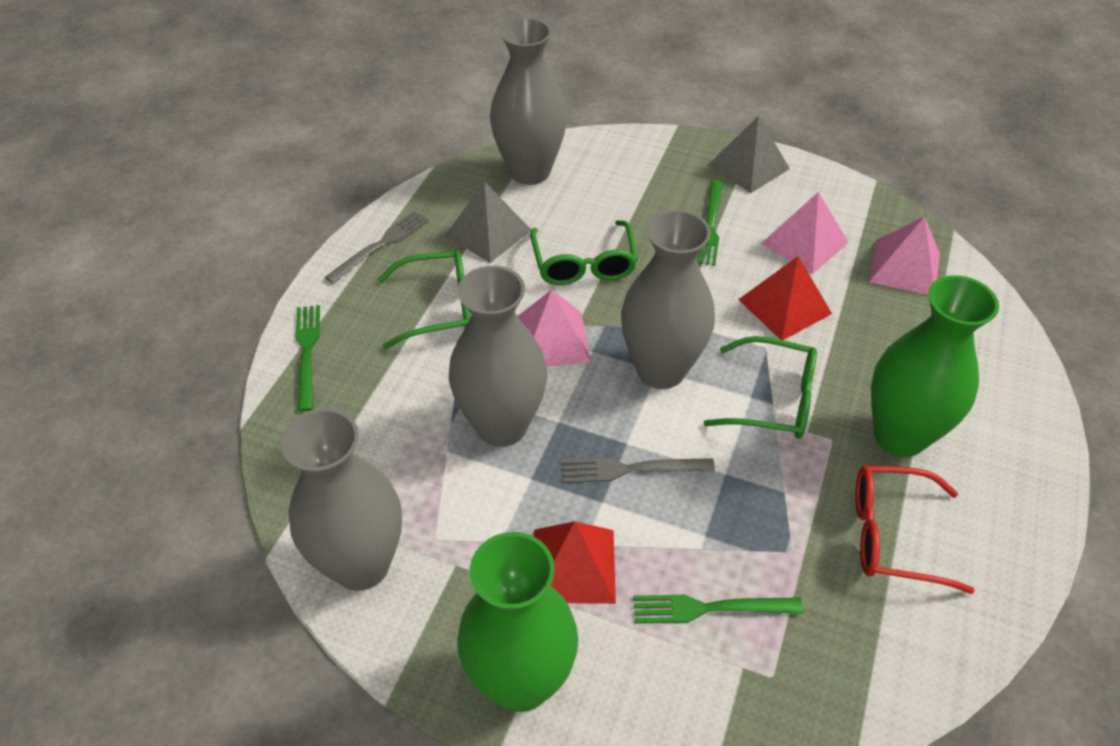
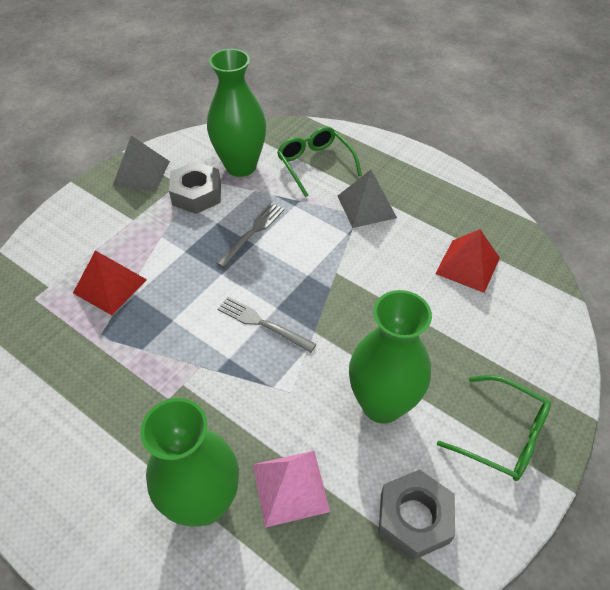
green fork: 3 -> 0
green glasses: 3 -> 2
green vase: 2 -> 3
grey nut: 0 -> 2
grey vase: 4 -> 0
pink pyramid: 3 -> 1
red glasses: 1 -> 0

